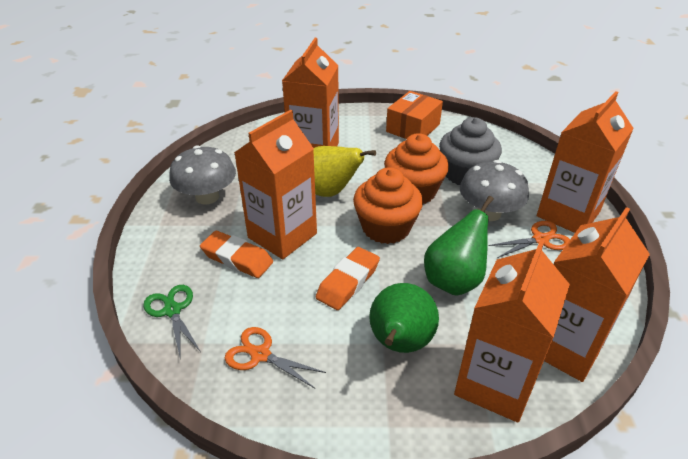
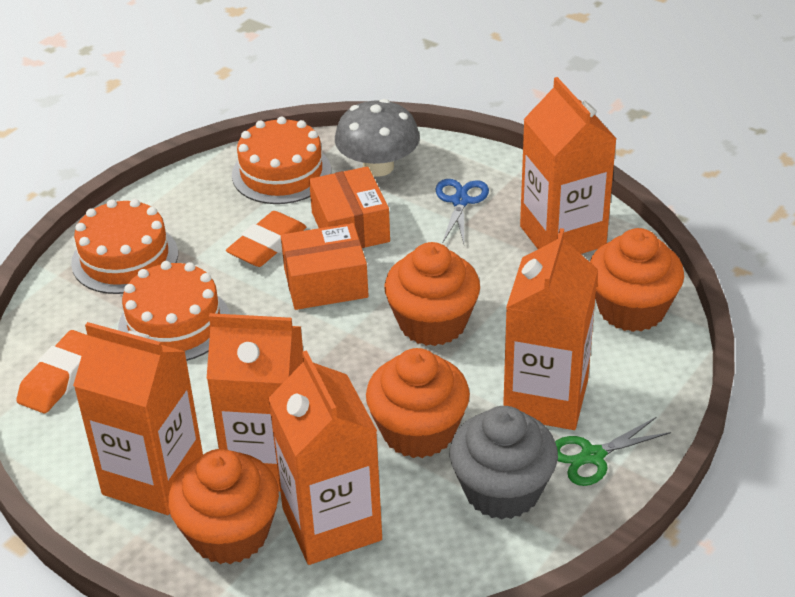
blue scissors: 0 -> 1
green pear: 2 -> 0
grey mushroom: 2 -> 1
orange box: 1 -> 2
orange cake: 0 -> 3
orange cupcake: 2 -> 4
orange scissors: 2 -> 0
yellow pear: 1 -> 0

